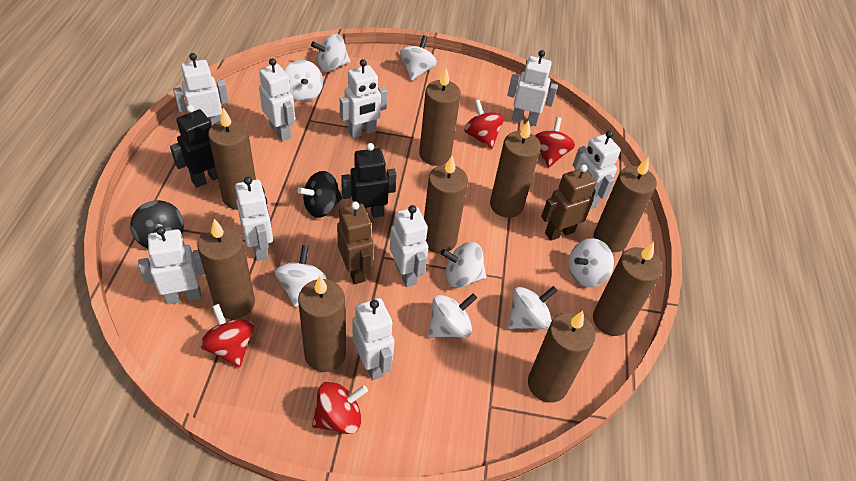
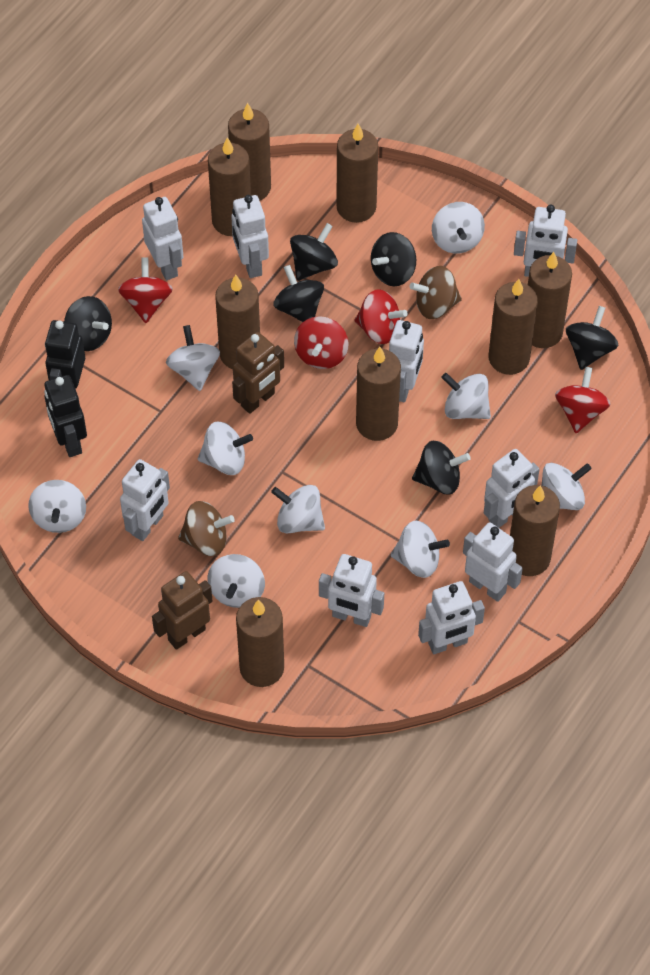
black spinning top: 2 -> 6
brown spinning top: 0 -> 2
white spinning top: 8 -> 9

